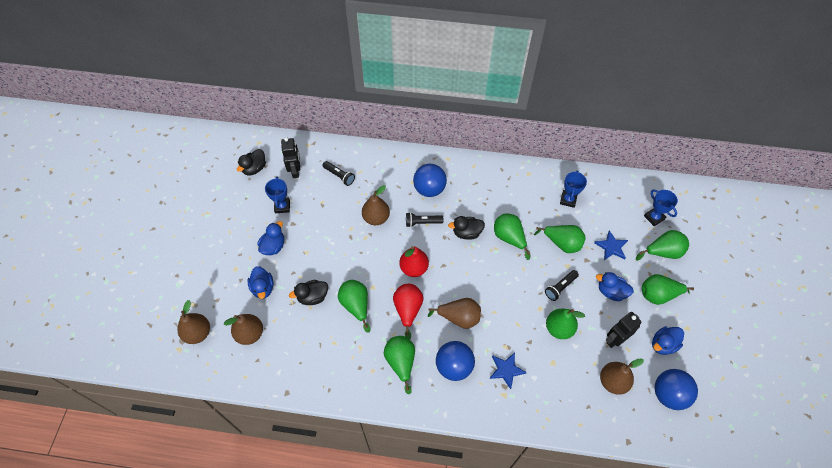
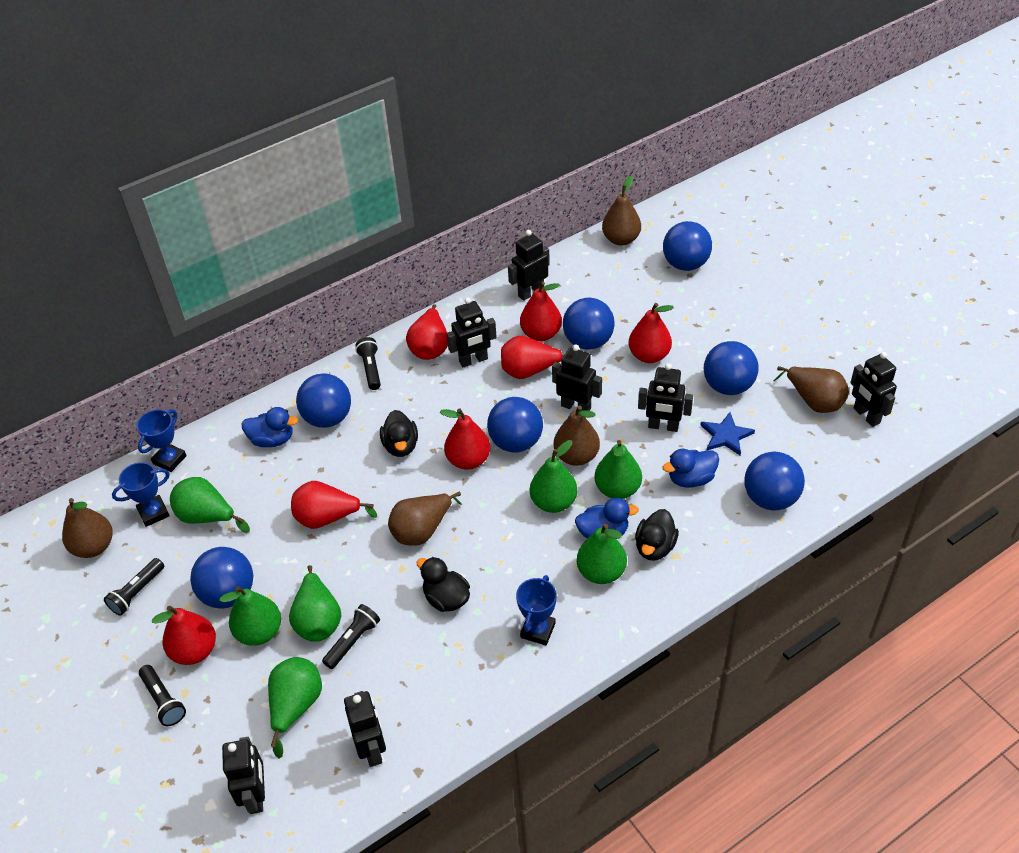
black flashlight: 3 -> 4
black robot: 2 -> 7
blue ball: 3 -> 7
blue duck: 4 -> 3
blue star: 2 -> 1
red pear: 2 -> 7

